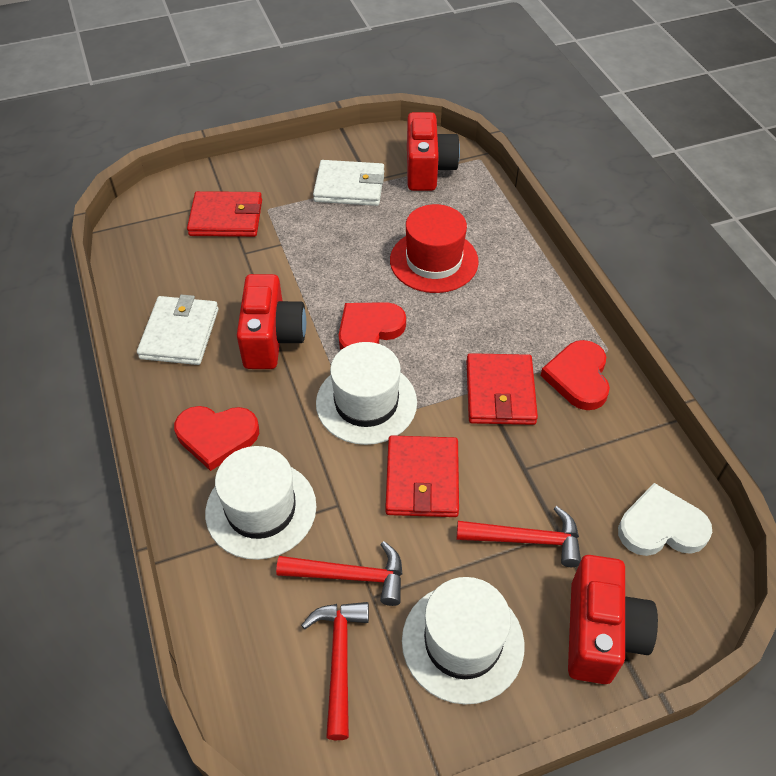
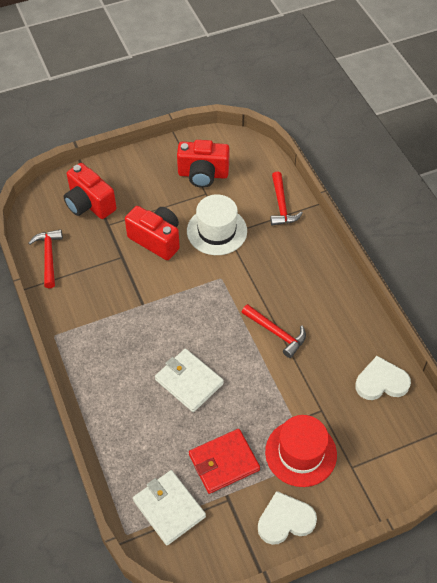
red heart: 3 -> 0
red wallet: 3 -> 1
white hat: 3 -> 1
white heart: 1 -> 2

